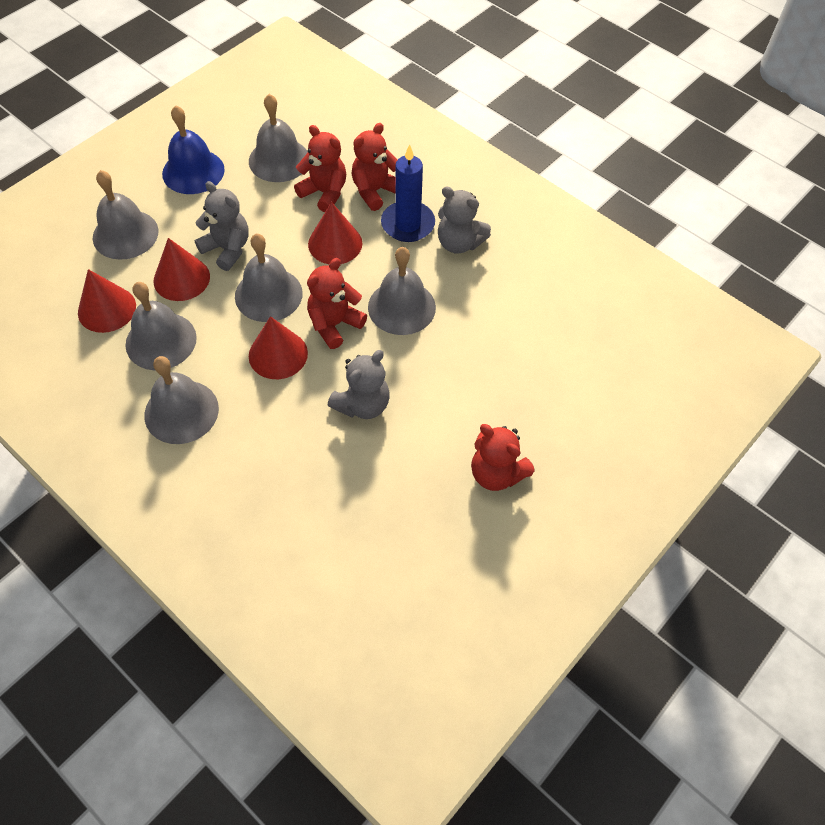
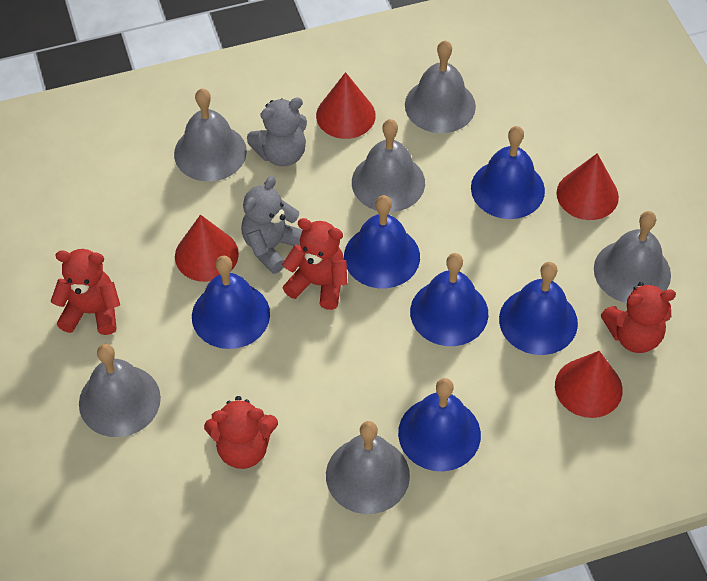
blue bell: 1 -> 6
blue candle: 1 -> 0
grey teddy bear: 3 -> 2

